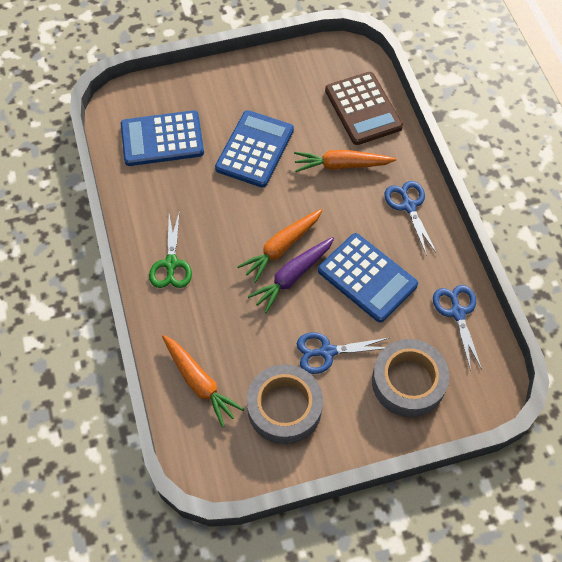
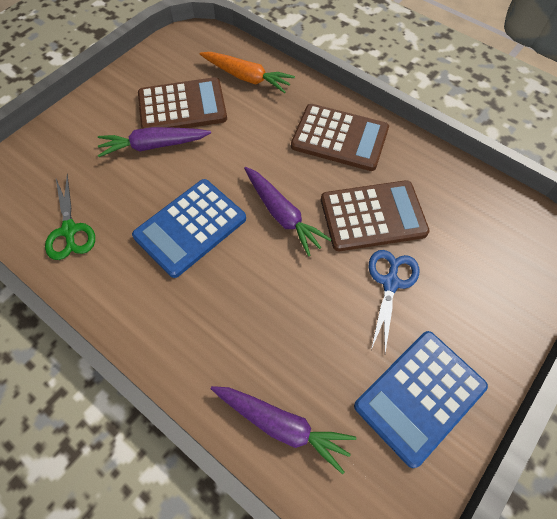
blue calculator: 3 -> 2
blue scissors: 3 -> 1
brown calculator: 1 -> 3
grey tape: 2 -> 0
orange carrot: 3 -> 1
purple carrot: 1 -> 3

